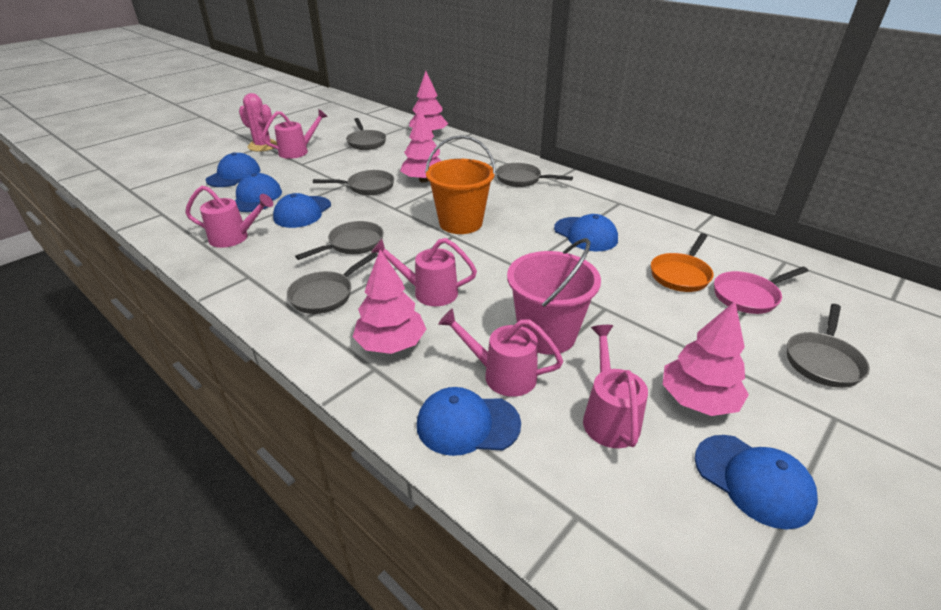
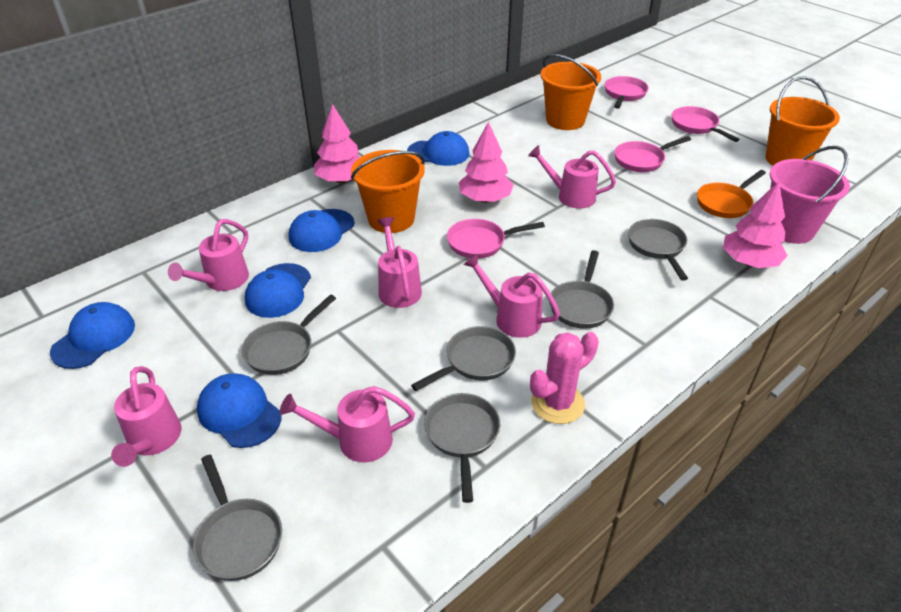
blue cap: 6 -> 5
orange bucket: 1 -> 3
pink pan: 1 -> 4
pink tree: 4 -> 3
pink watering can: 5 -> 6

